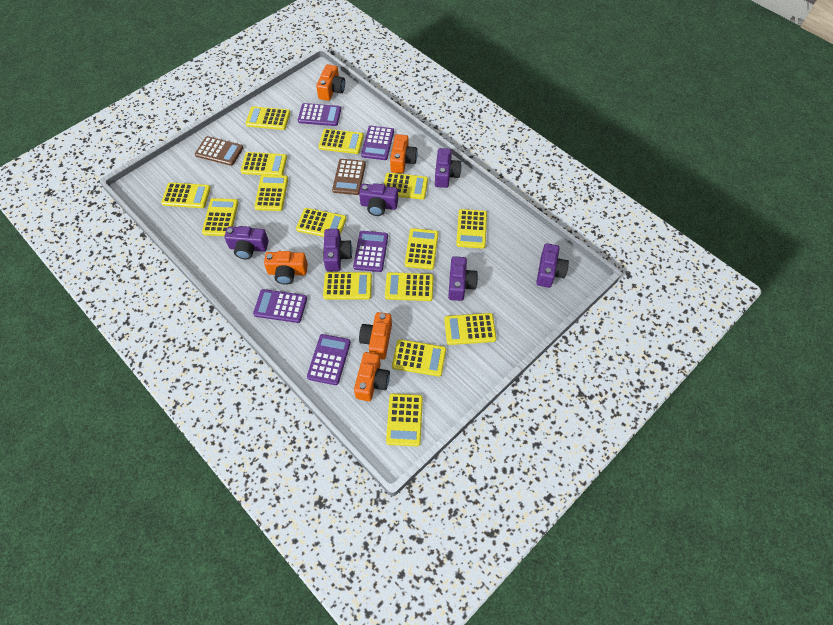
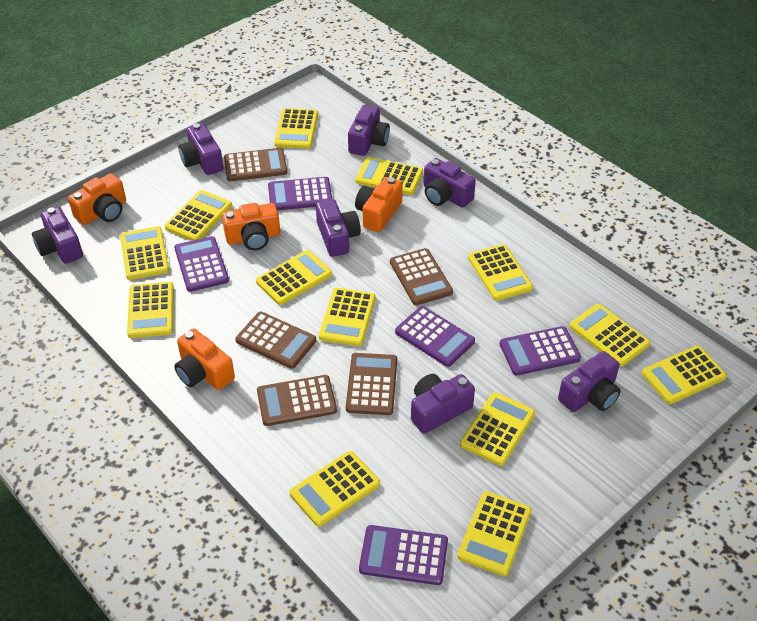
brown calculator: 2 -> 5
orange camera: 5 -> 4
purple camera: 6 -> 7
yellow calculator: 15 -> 13

